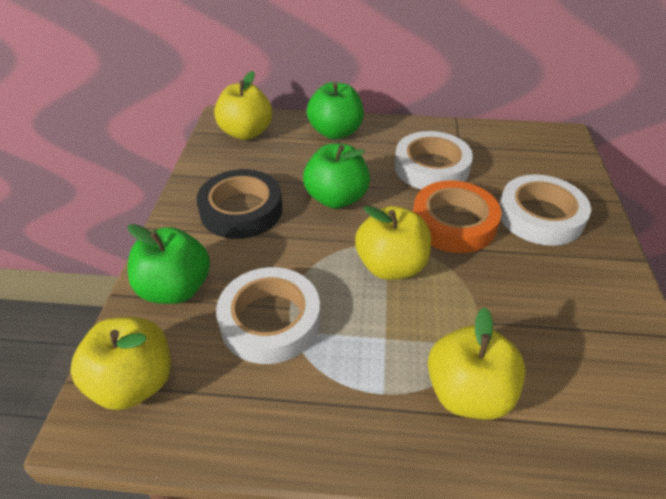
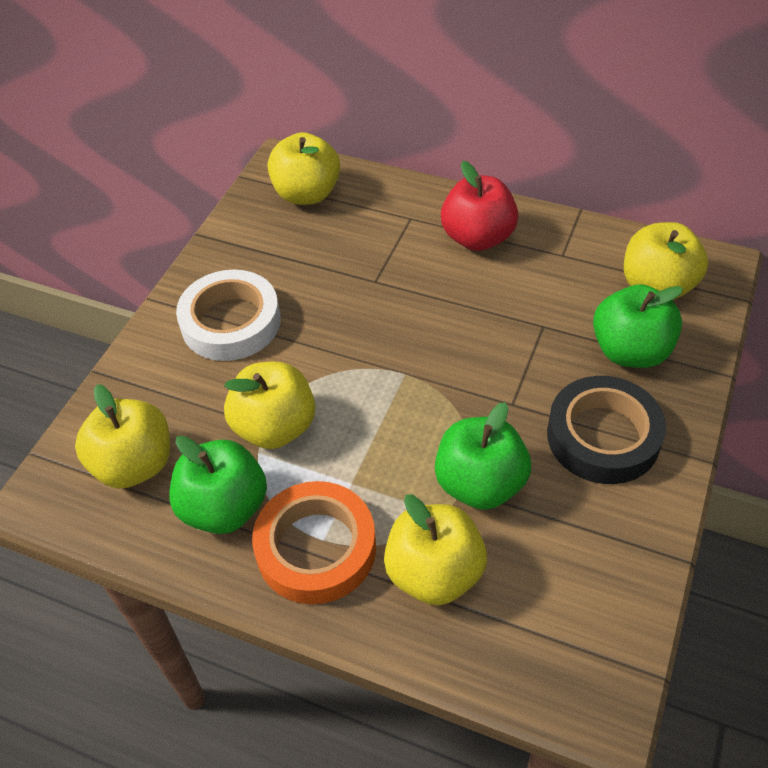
red apple: 0 -> 1
white tape: 3 -> 1
yellow apple: 4 -> 5

